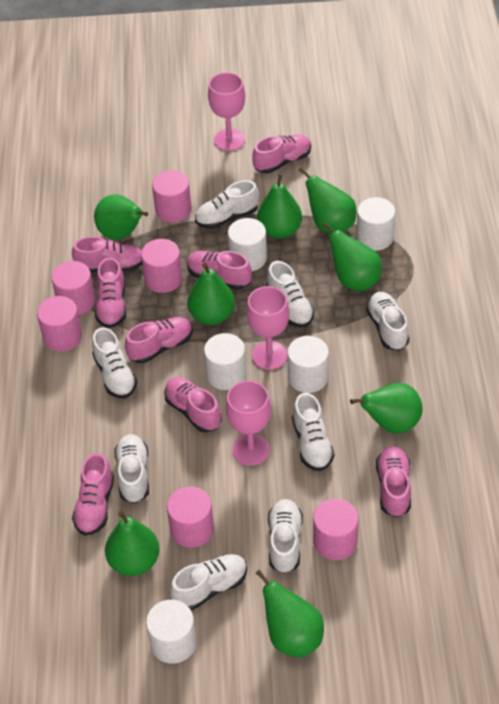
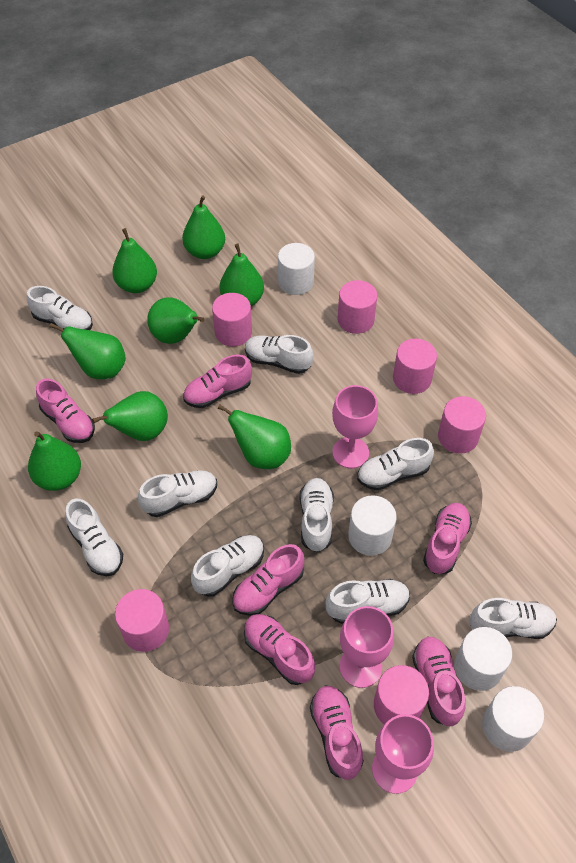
pink shoe: 8 -> 7
white cylinder: 5 -> 4
white shoe: 8 -> 9

